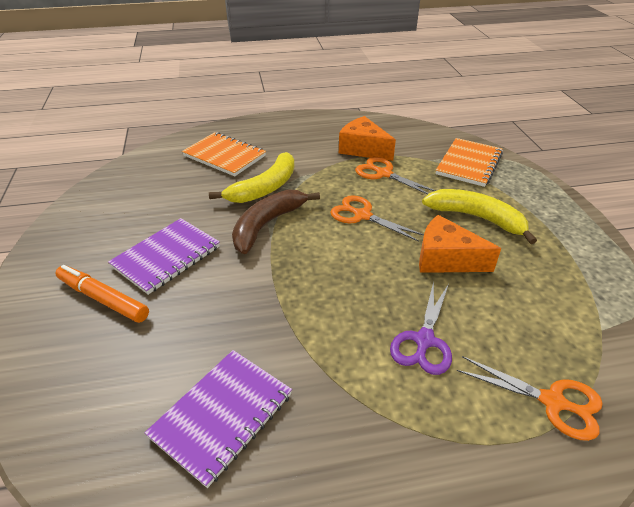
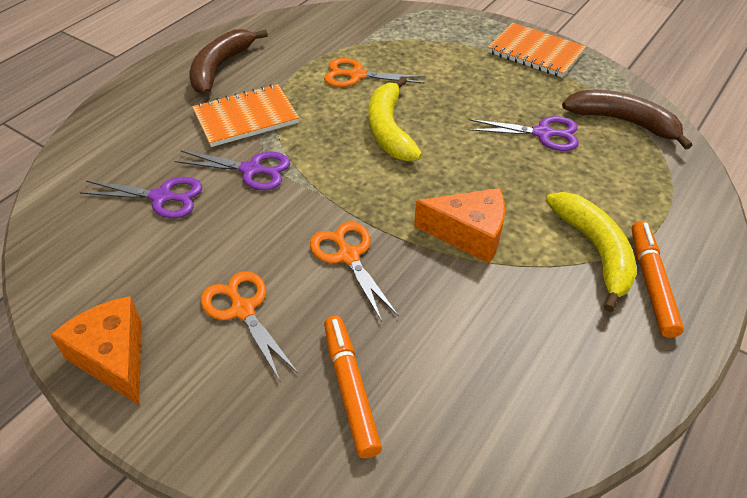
brown banana: 1 -> 2
orange marker: 1 -> 2
purple notebook: 2 -> 0
purple scissors: 1 -> 3

